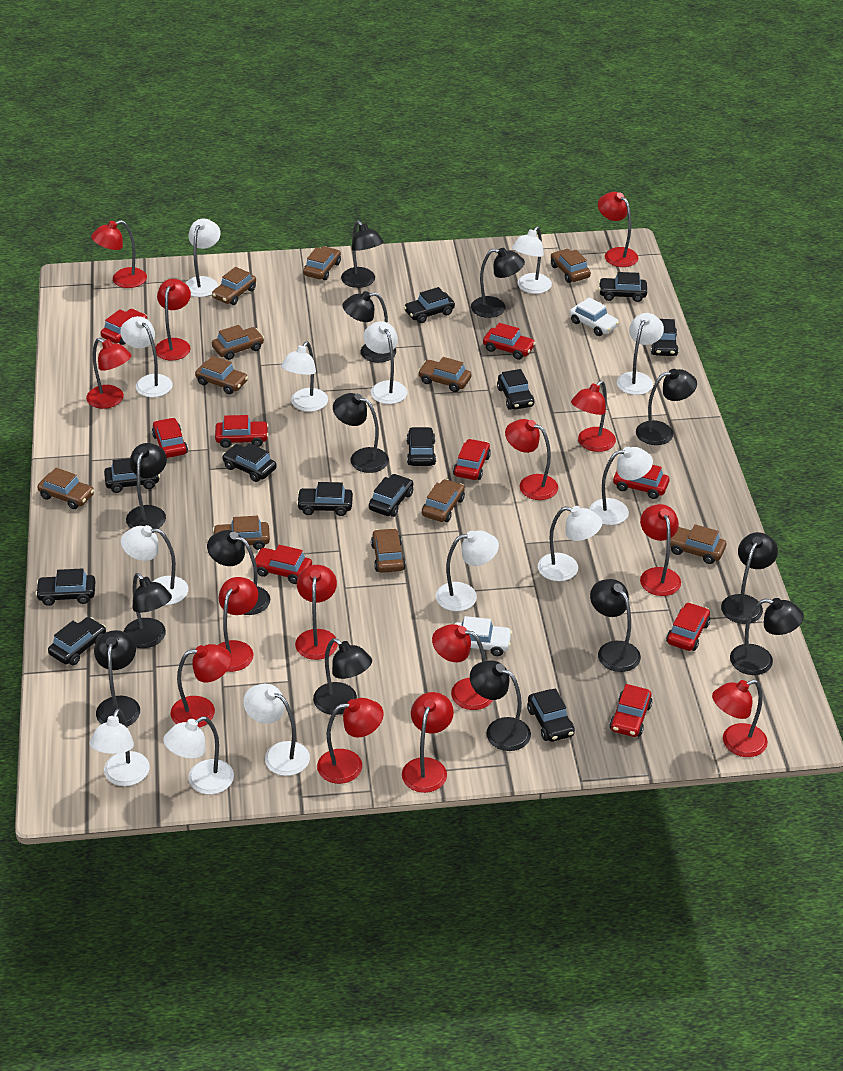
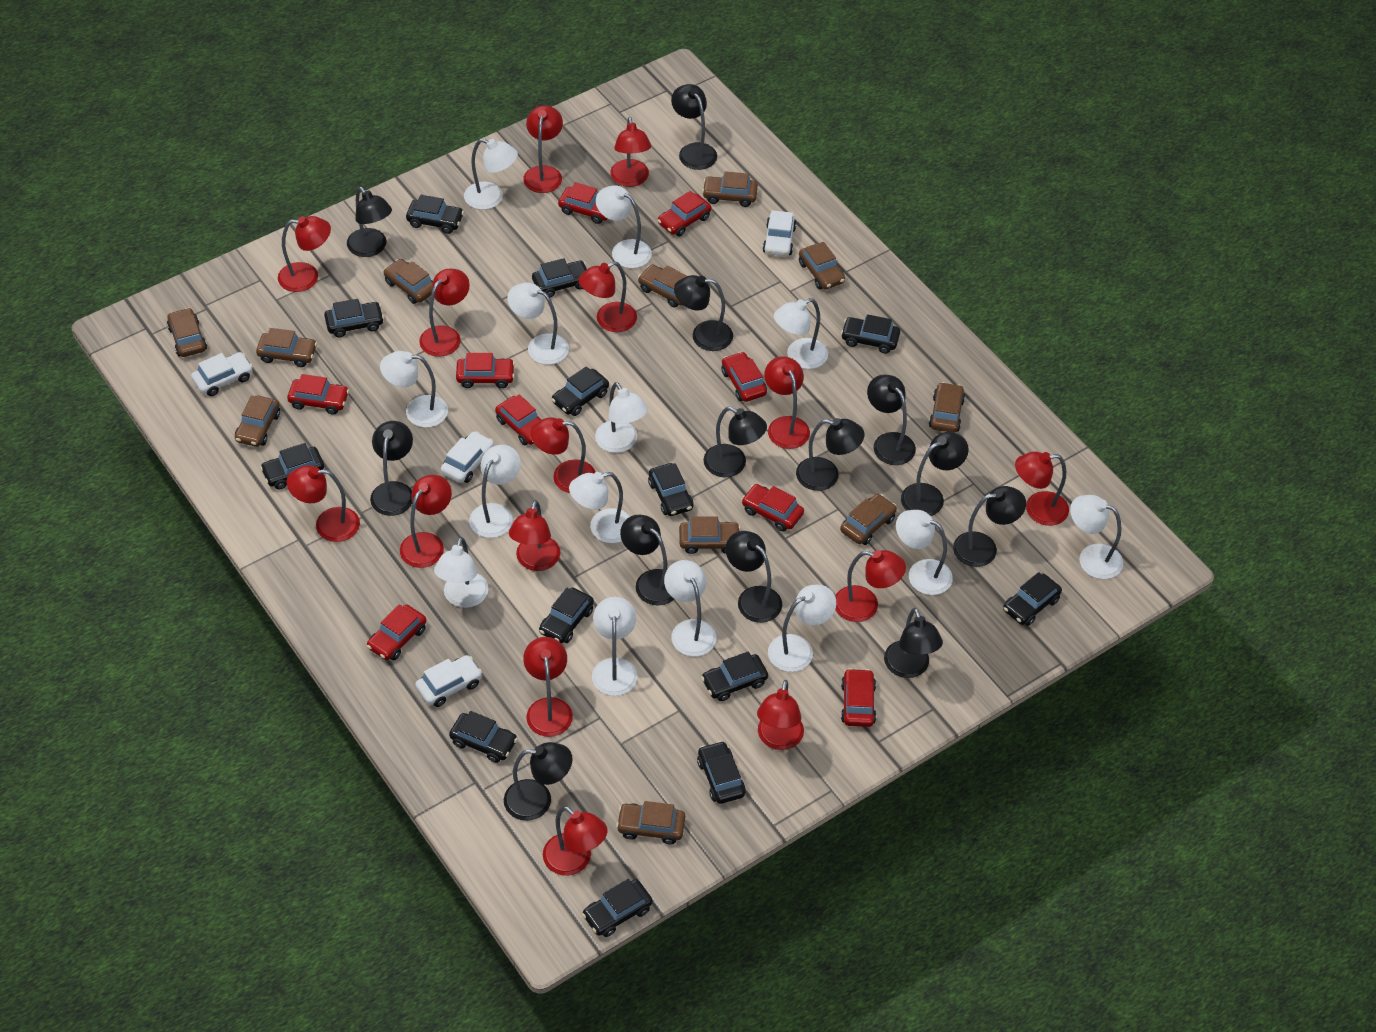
black car: 12 -> 13
black lamp: 14 -> 13
red lamp: 14 -> 15
white car: 2 -> 4
white lamp: 13 -> 14

